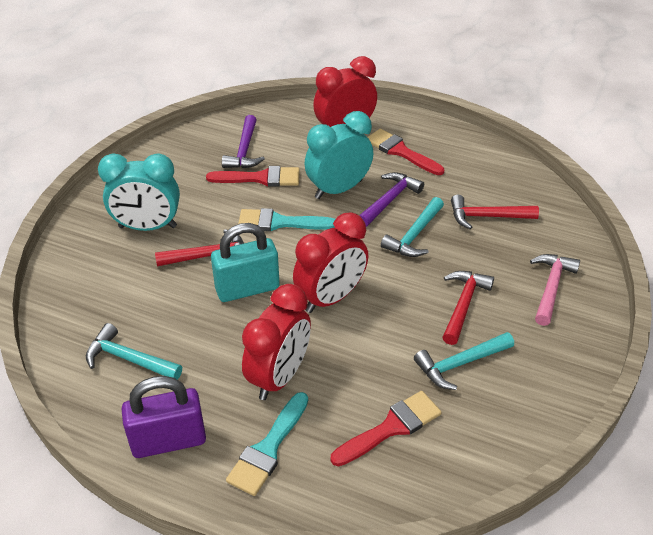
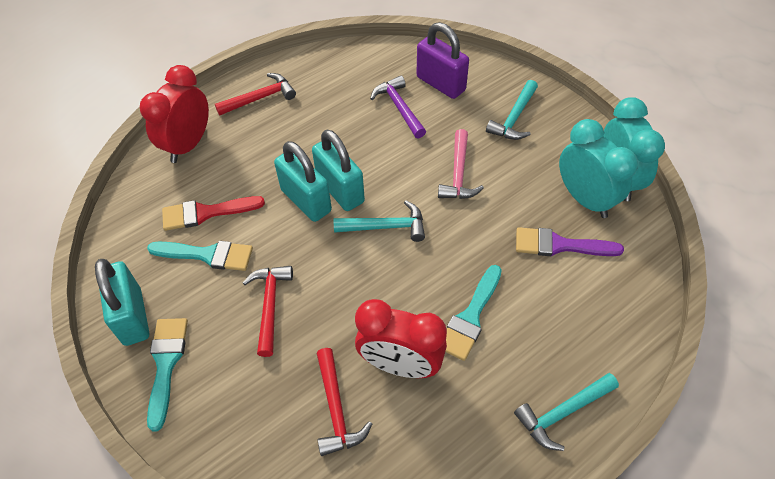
purple brush: 0 -> 1
purple hammer: 2 -> 1
red brush: 3 -> 1
red clock: 3 -> 2
turquoise brush: 2 -> 3
turquoise padlock: 1 -> 3

